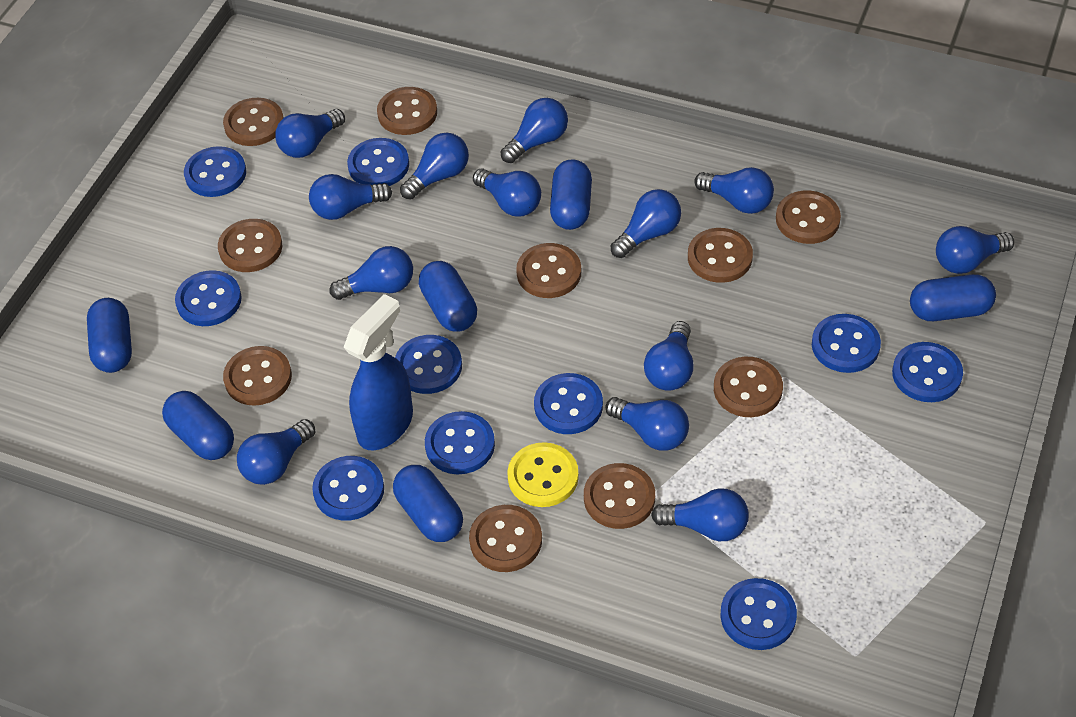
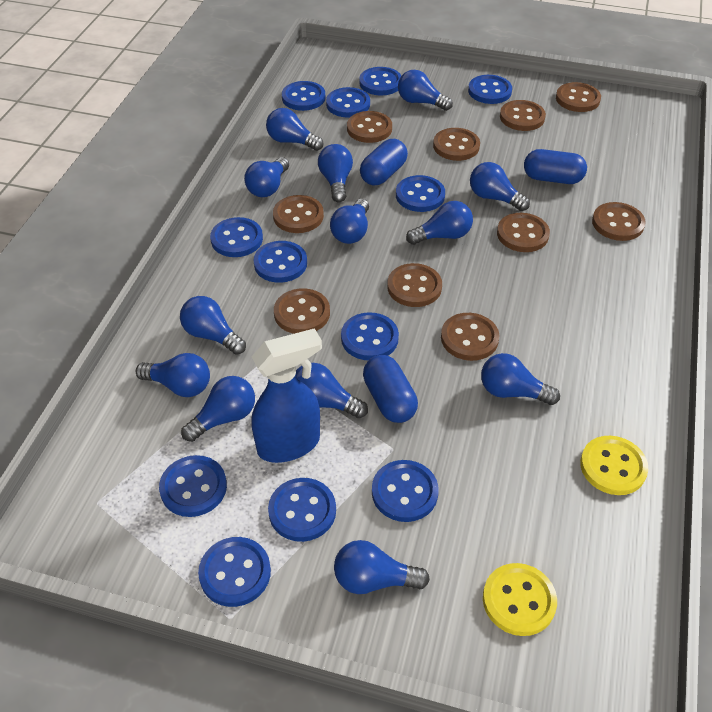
blue button: 10 -> 12
blue capsule: 6 -> 3
yellow button: 1 -> 2

